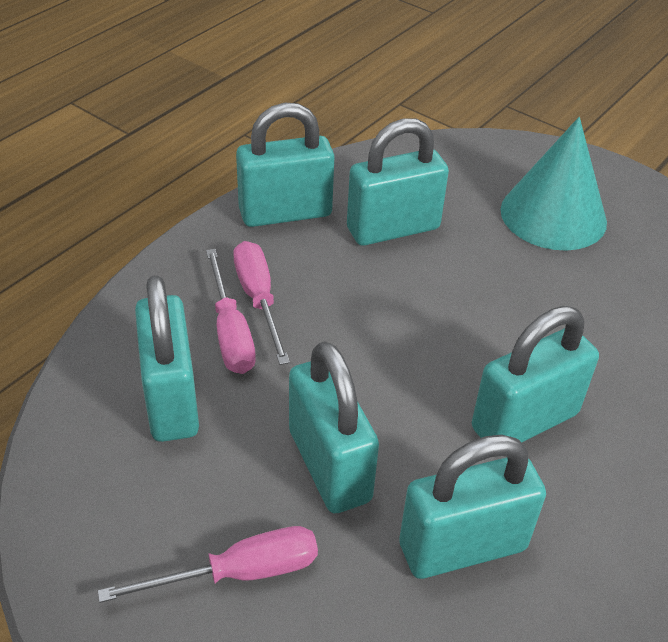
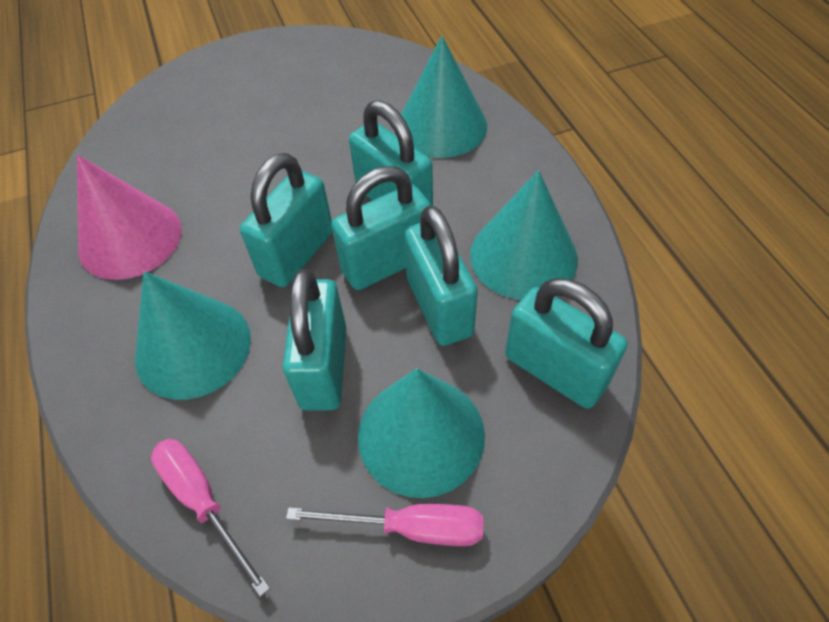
pink cone: 0 -> 1
pink screwdriver: 3 -> 2
turquoise cone: 1 -> 4

